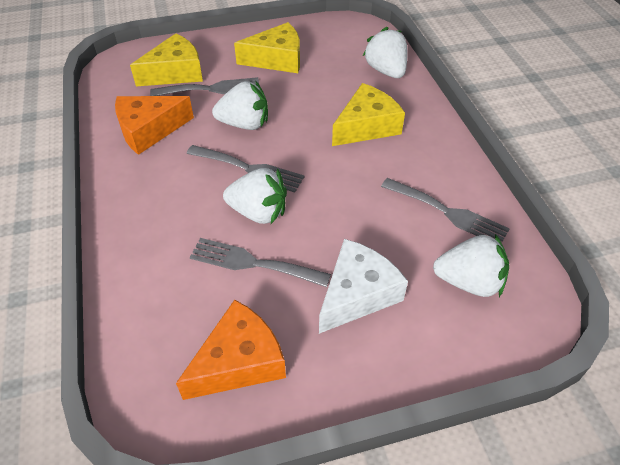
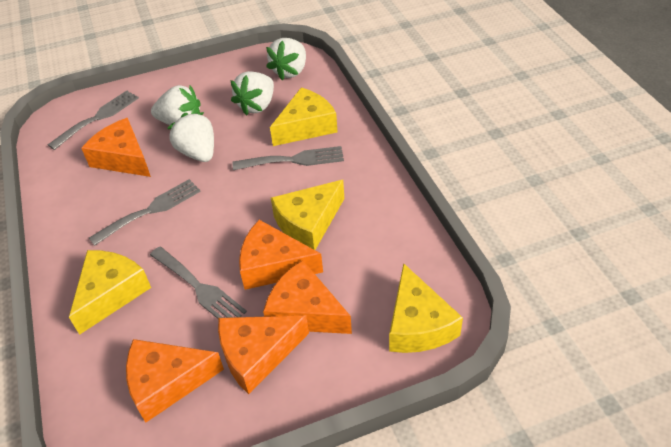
orange cheese: 2 -> 5
white cheese: 1 -> 0
yellow cheese: 3 -> 4

